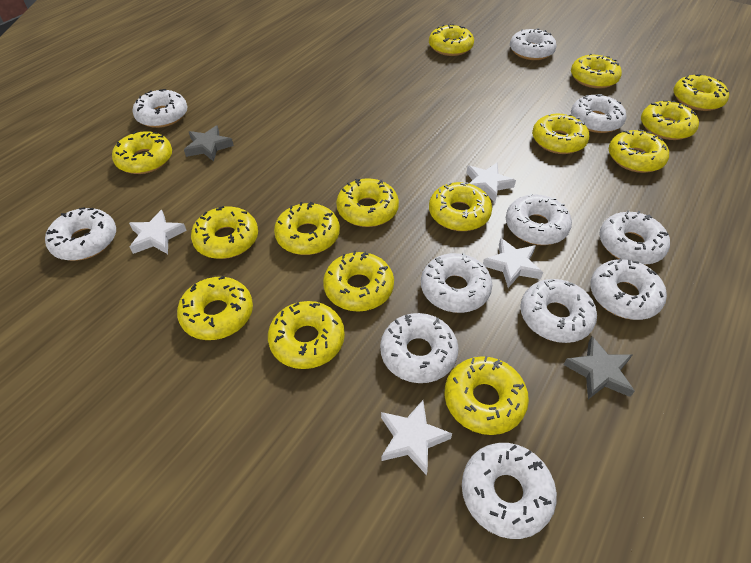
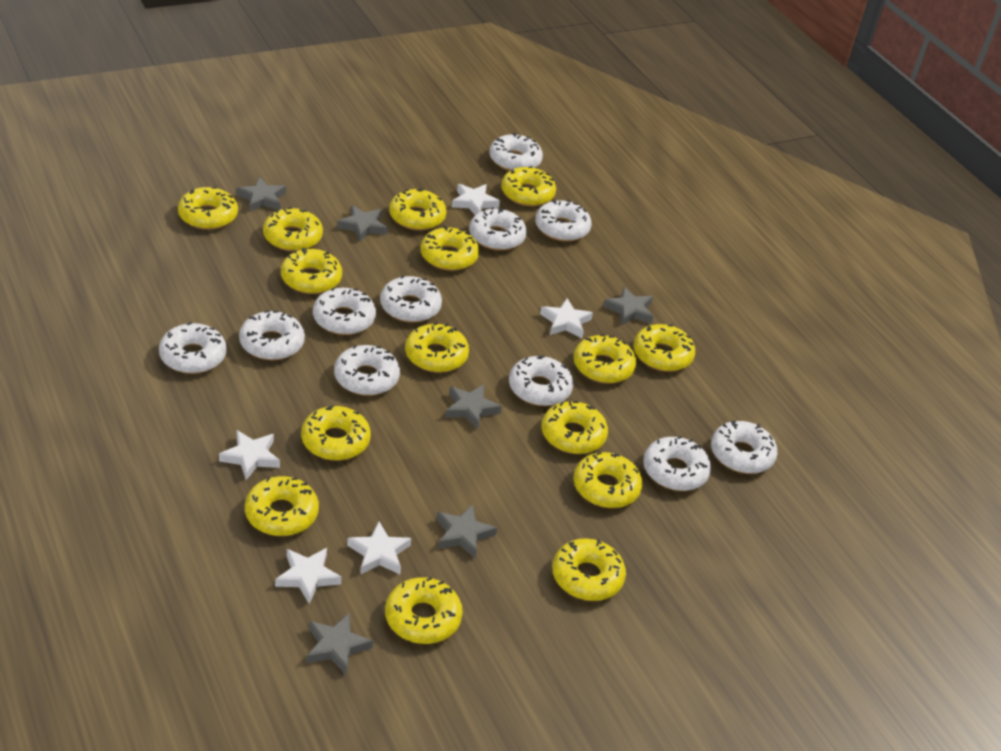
grey star: 2 -> 6
white star: 4 -> 5

